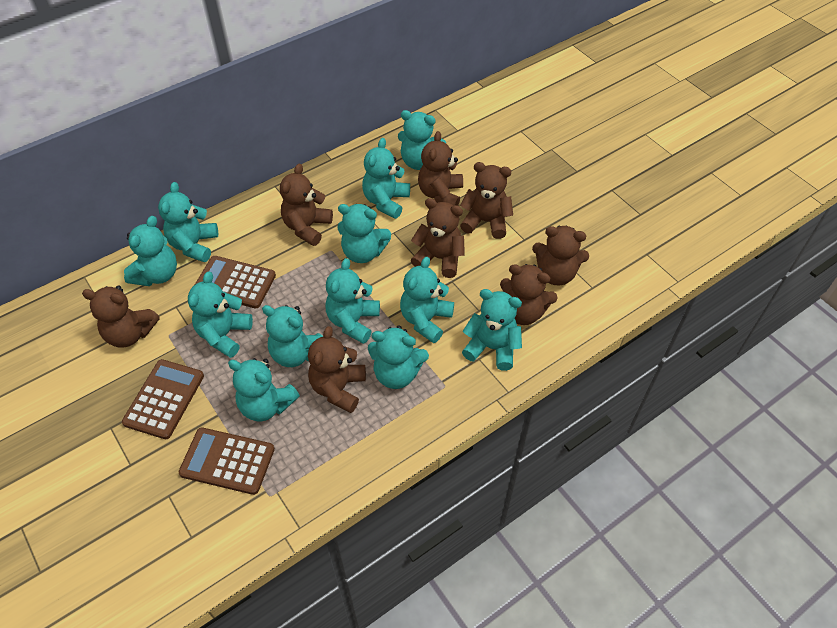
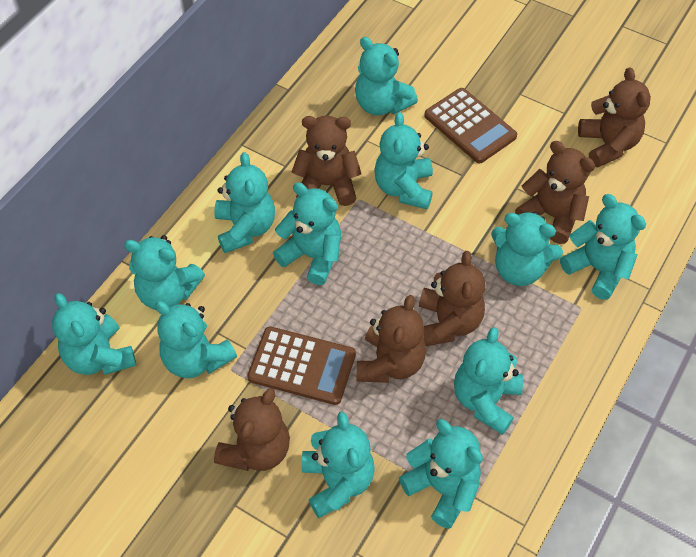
brown calculator: 3 -> 2
brown teddy bear: 8 -> 6

